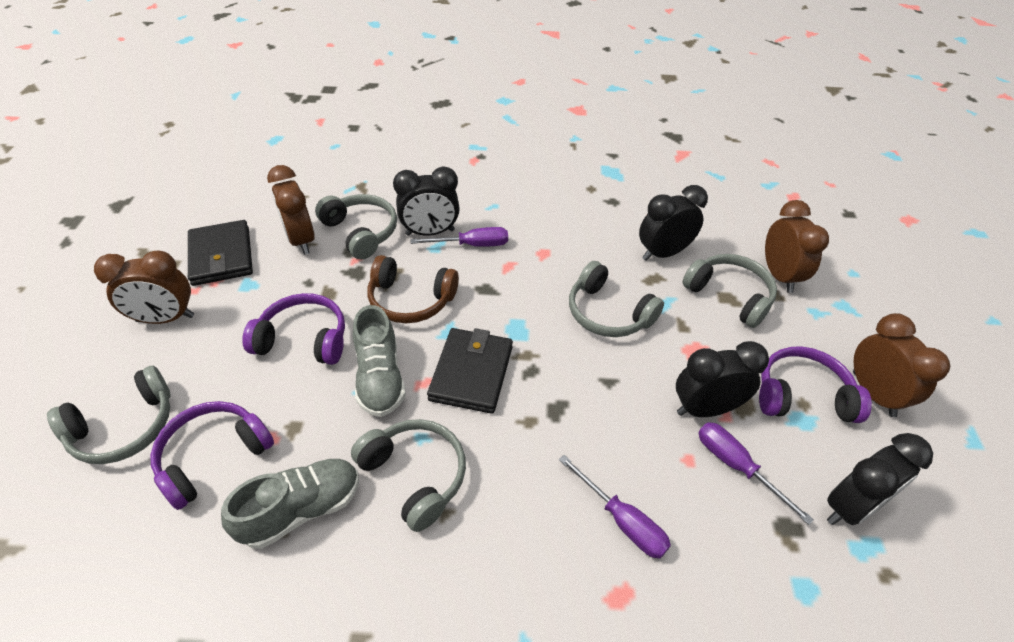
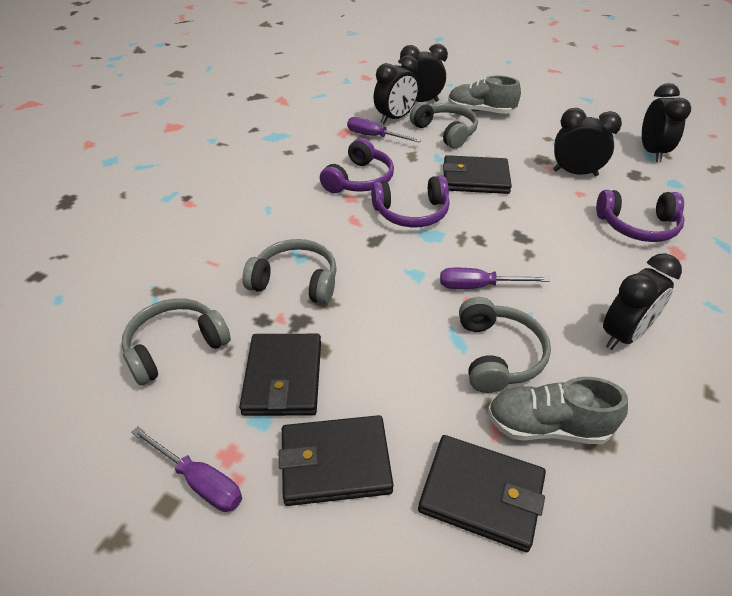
black clock: 4 -> 5
black wallet: 2 -> 4
brown clock: 4 -> 0
brown headphones: 1 -> 0
grey headphones: 5 -> 4

